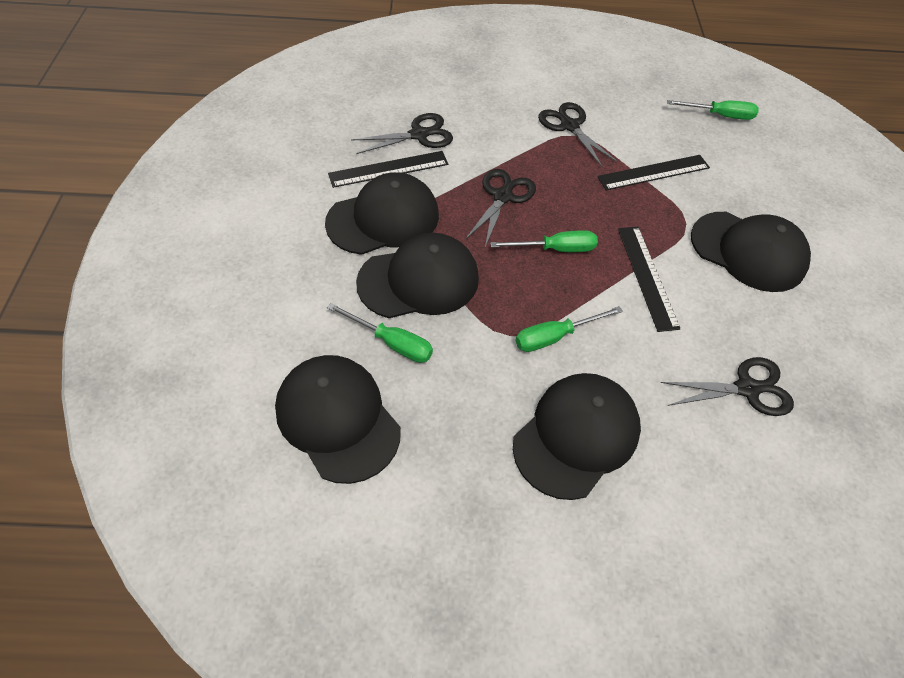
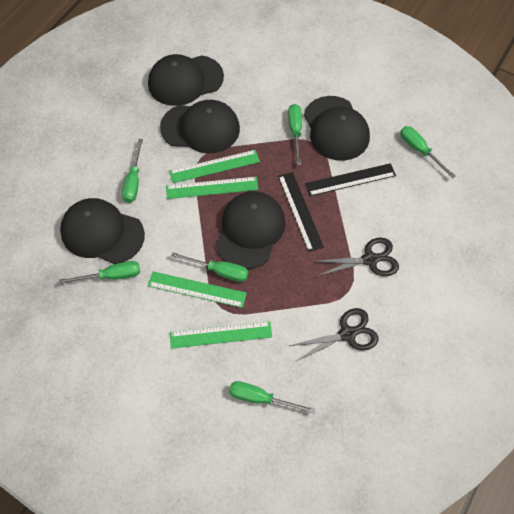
black ruler: 3 -> 2
black scissors: 4 -> 2
green ruler: 0 -> 4
green screwdriver: 4 -> 6

